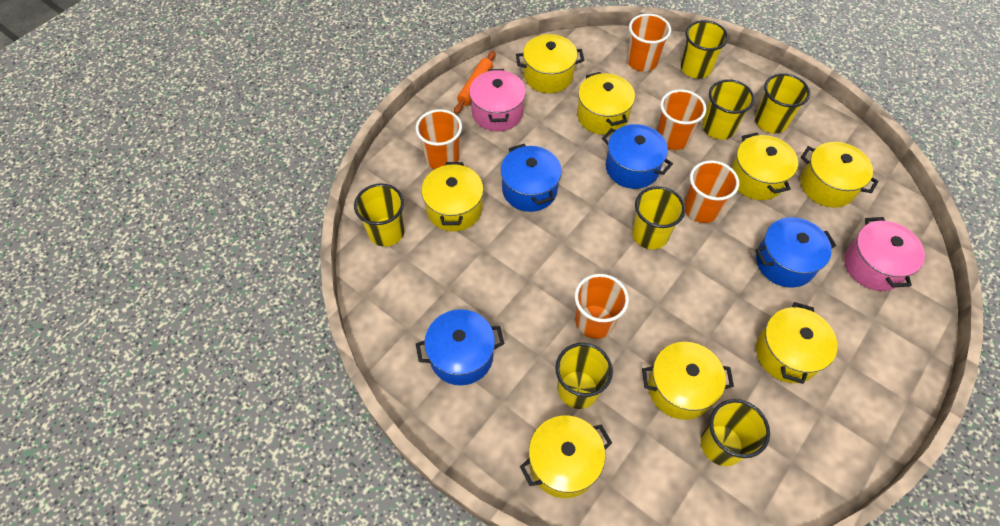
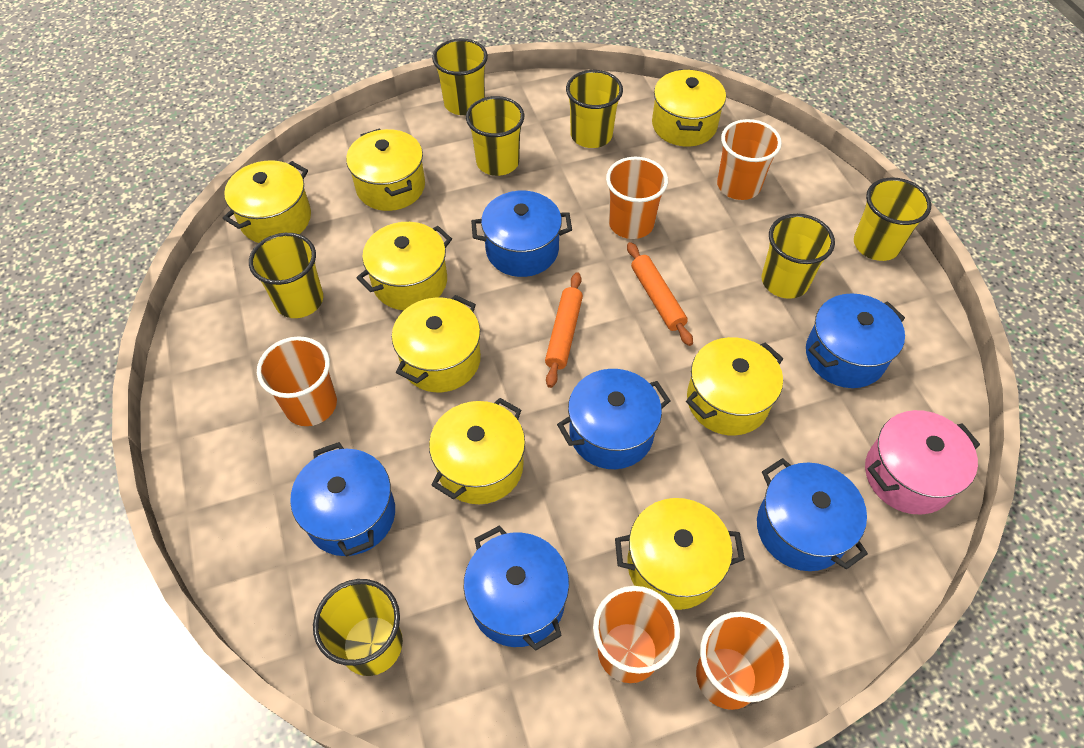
blue pot: 4 -> 6
orange rolling pin: 1 -> 2
pink pot: 2 -> 1

